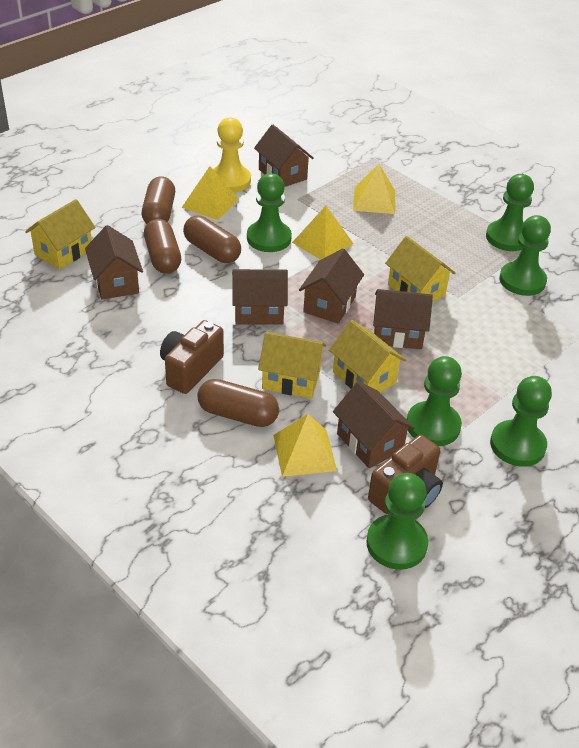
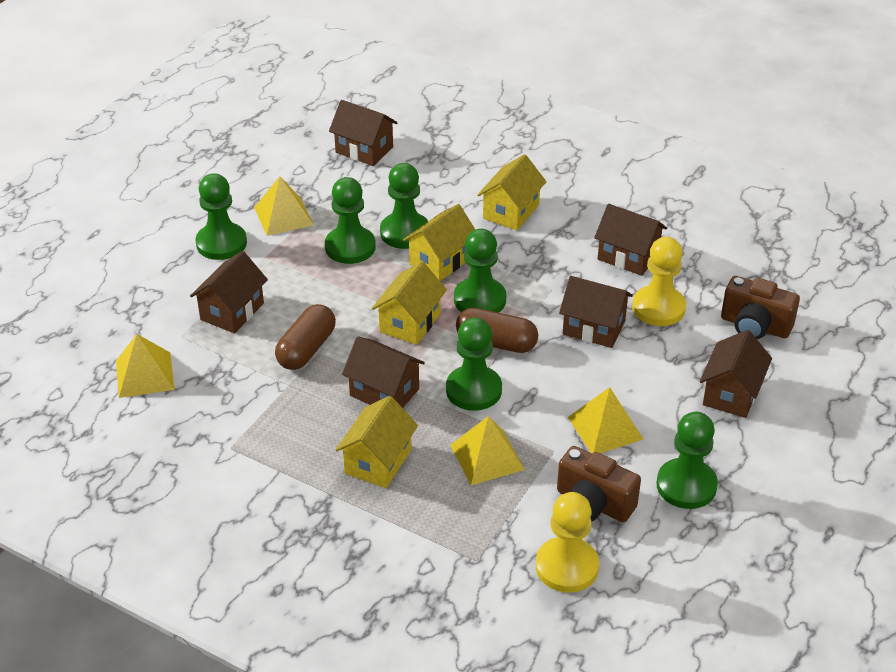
brown capsule: 4 -> 2
yellow pawn: 1 -> 2

